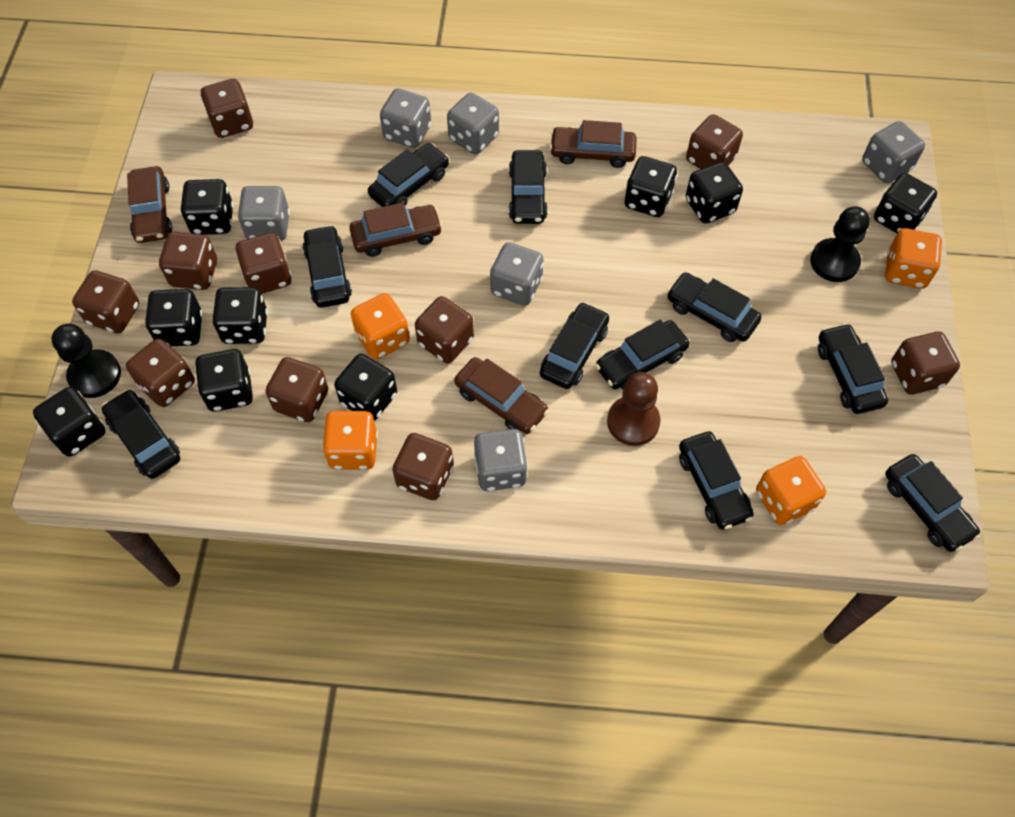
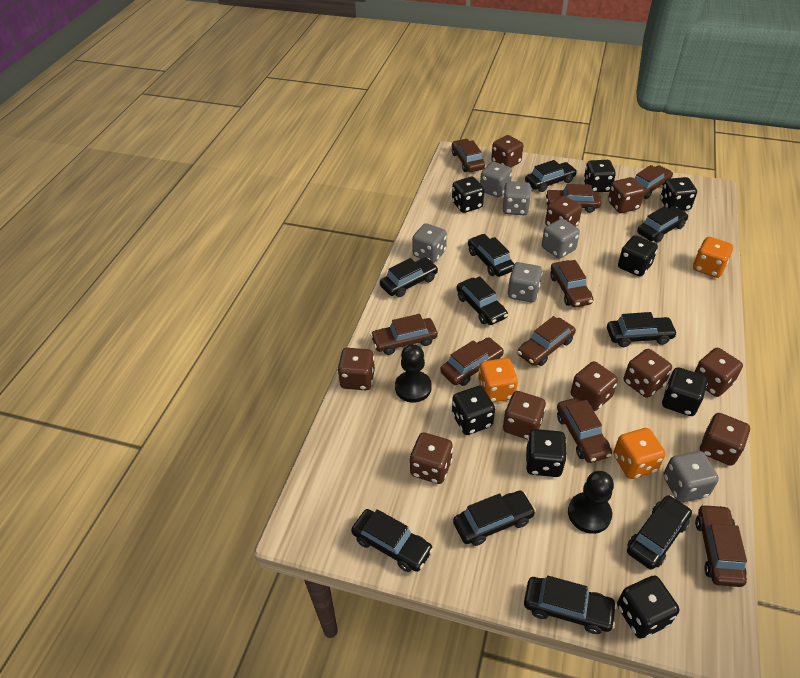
black dice: 9 -> 8
brown car: 4 -> 9
brown pawn: 1 -> 0
orange dice: 4 -> 3

